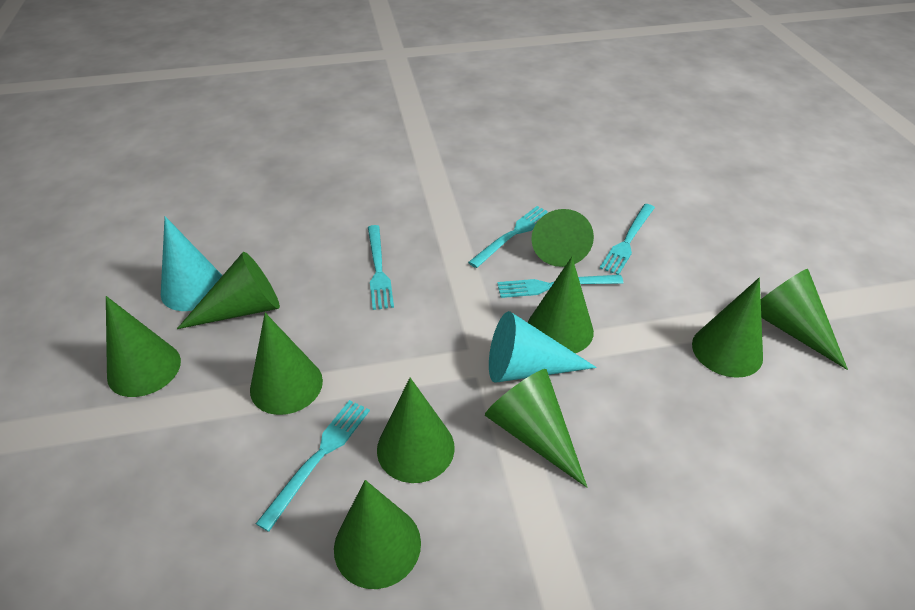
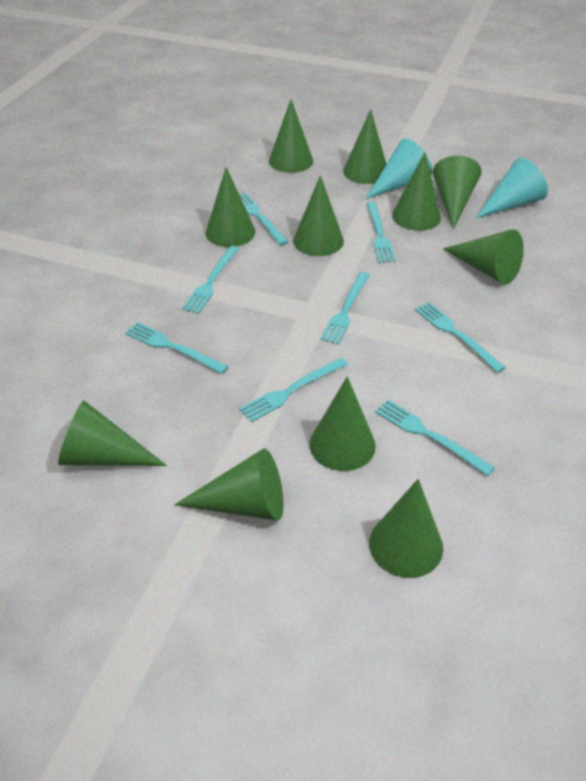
green cone: 10 -> 11
turquoise fork: 5 -> 8

